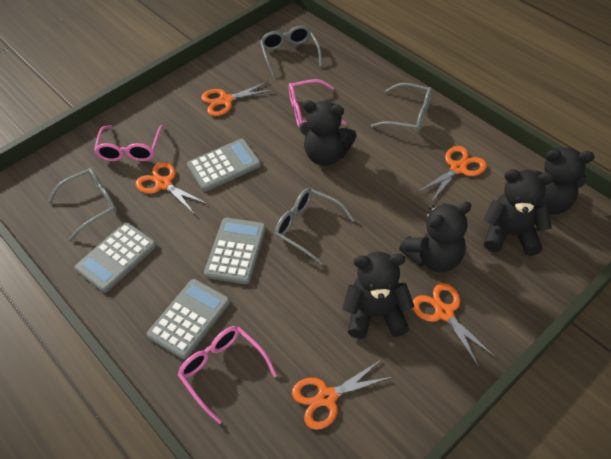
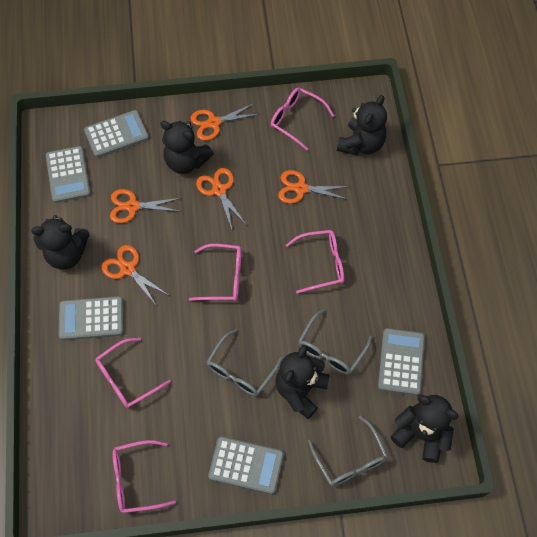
grey calculator: 4 -> 5
grey glasses: 4 -> 3
pink glasses: 3 -> 5

